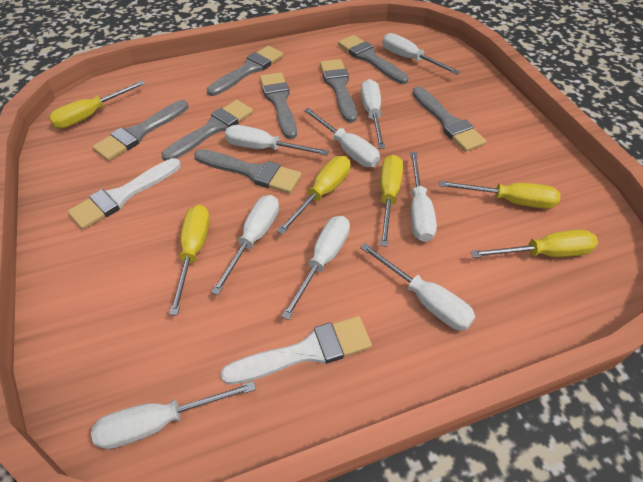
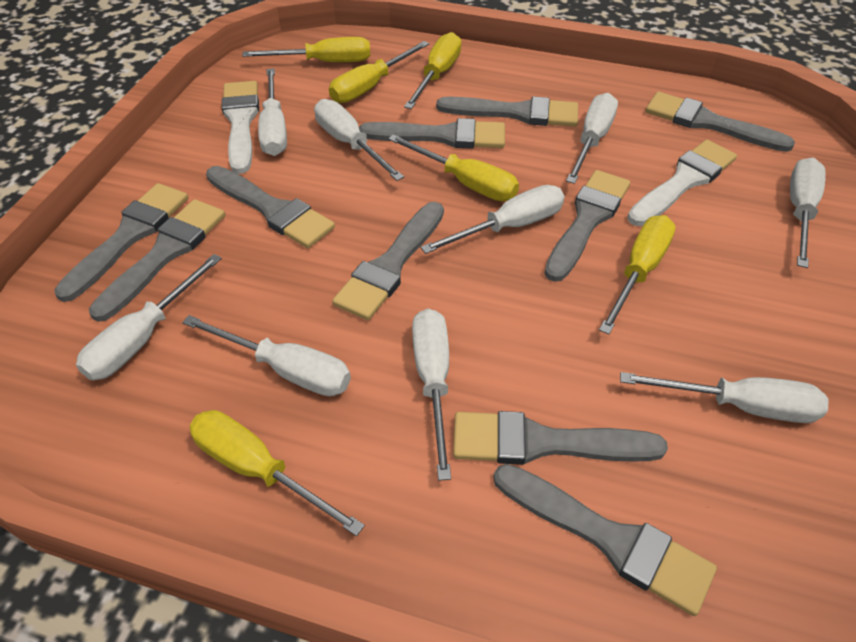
grey brush: 8 -> 10

